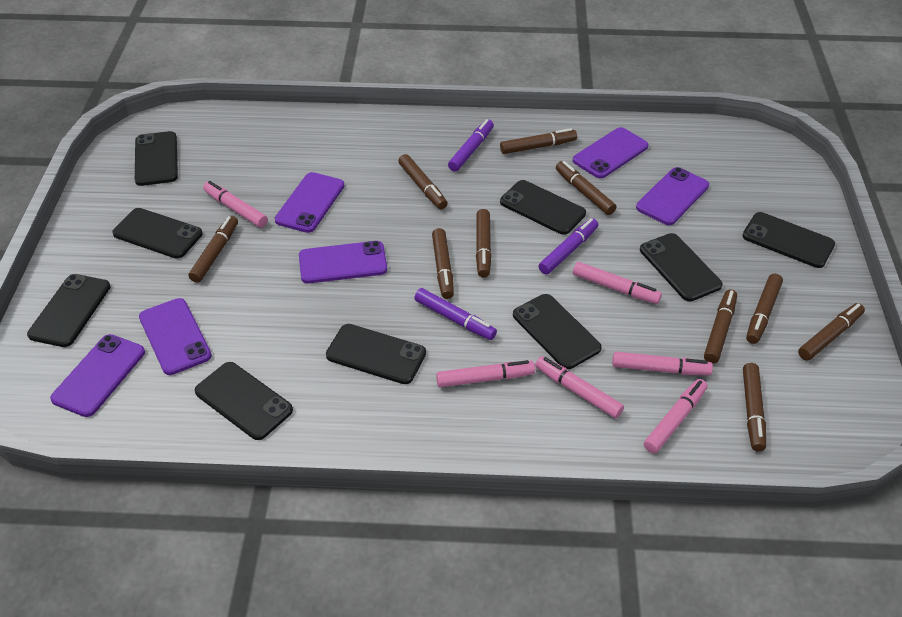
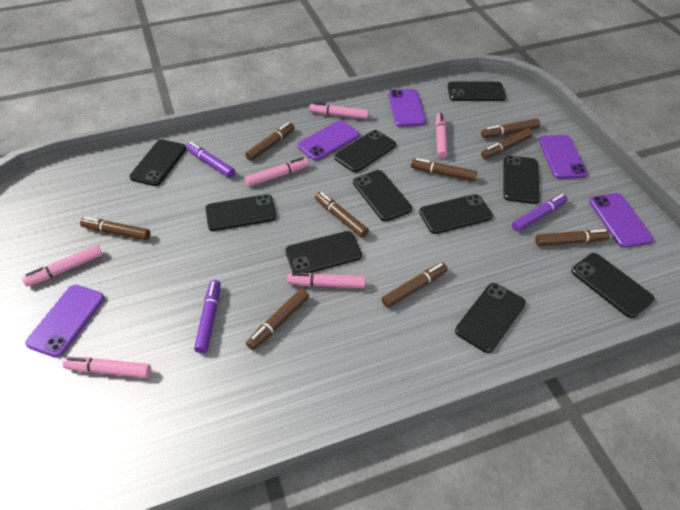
black phone: 9 -> 10
brown marker: 10 -> 9
purple phone: 6 -> 5

